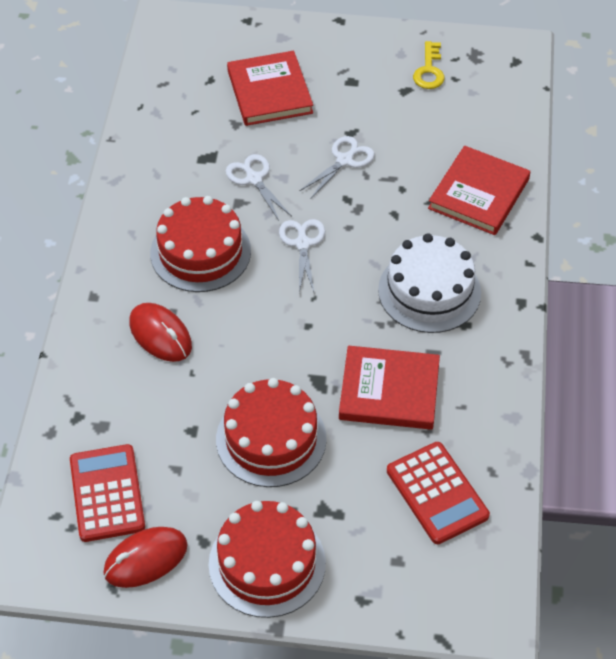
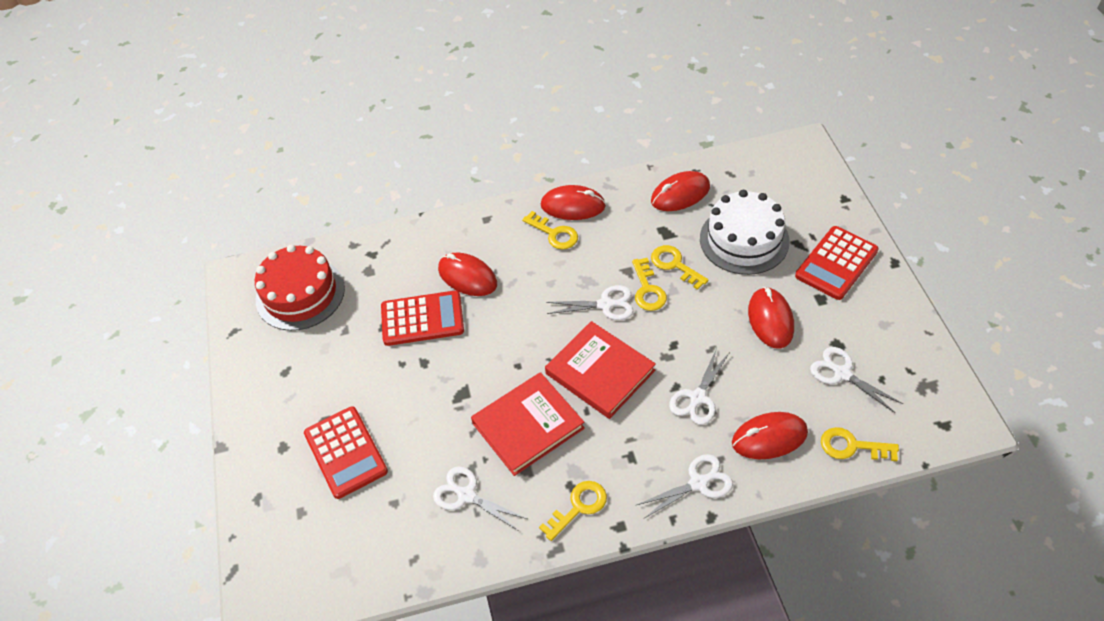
red book: 3 -> 2
red cake: 3 -> 1
red calculator: 2 -> 3
red mouse: 2 -> 5
white scissors: 3 -> 5
yellow key: 1 -> 5

